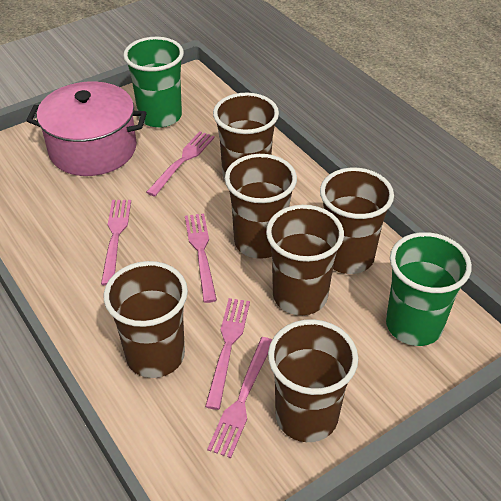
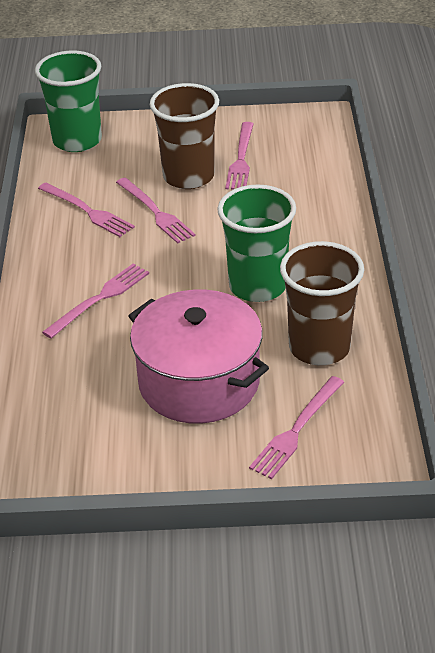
brown cup: 6 -> 2

